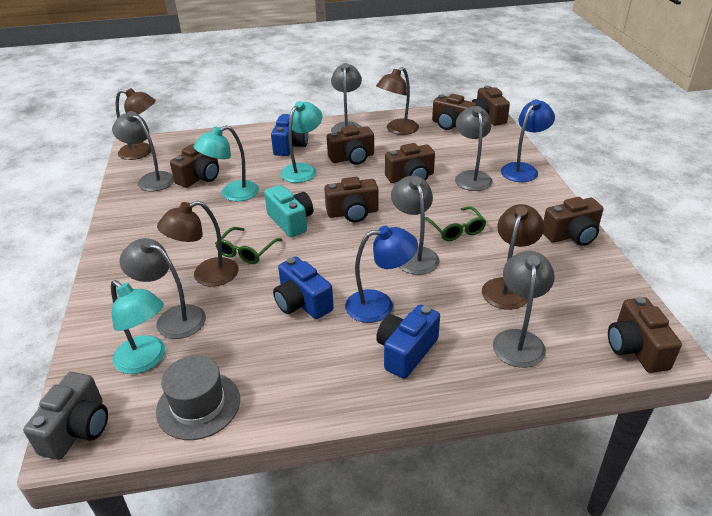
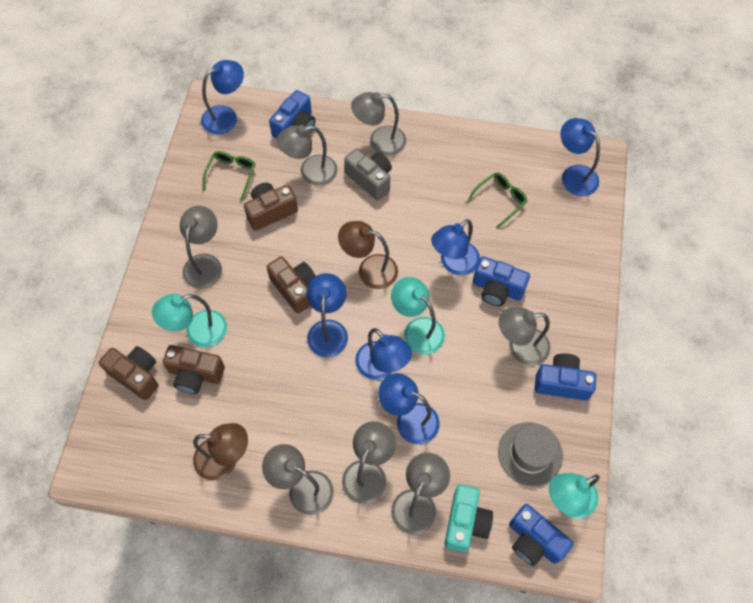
blue camera: 3 -> 4
blue lamp: 2 -> 6
brown camera: 8 -> 4
brown lamp: 4 -> 2
grey lamp: 6 -> 7

